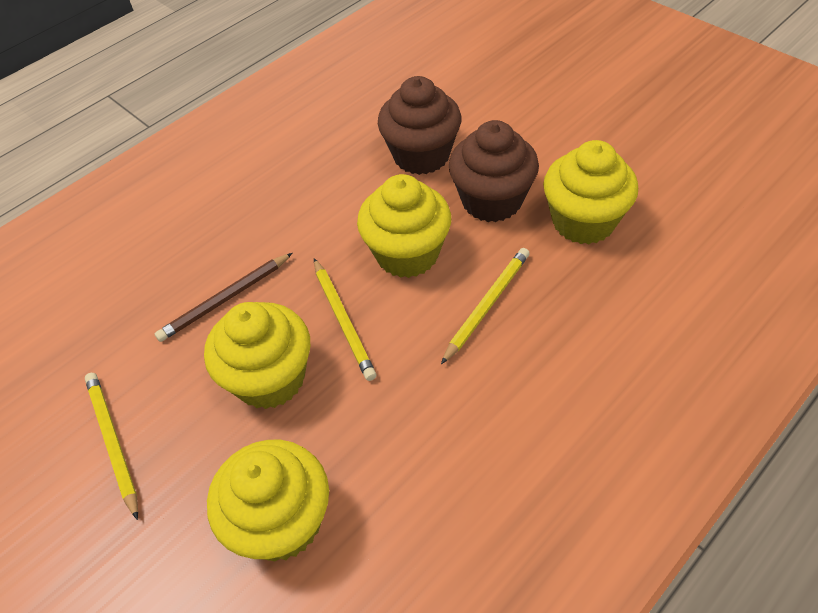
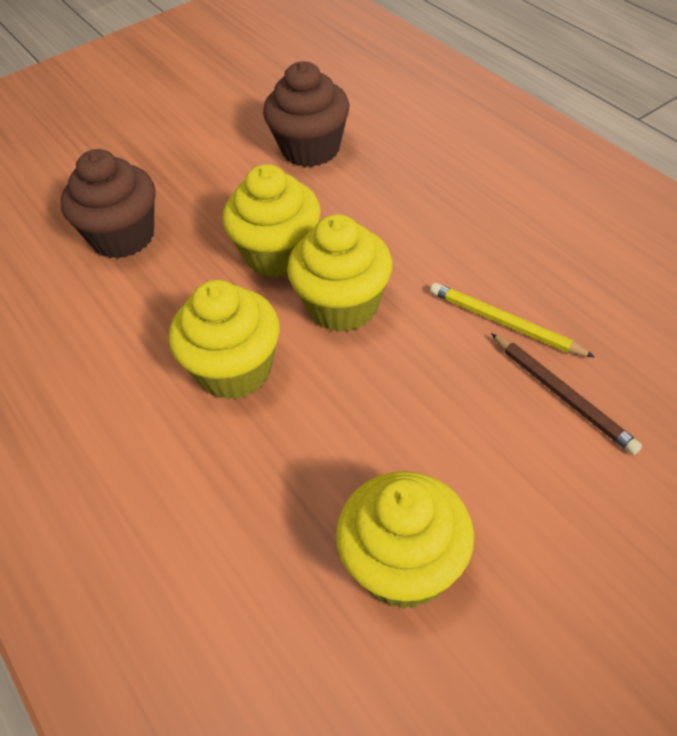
yellow pencil: 3 -> 1

